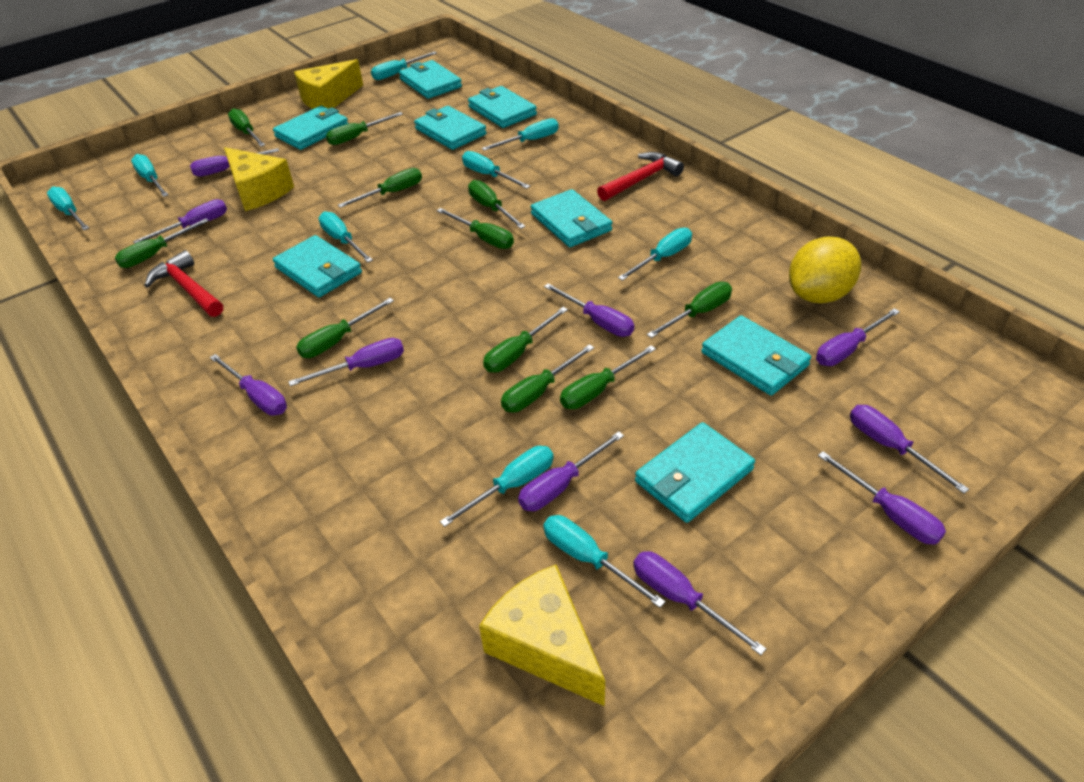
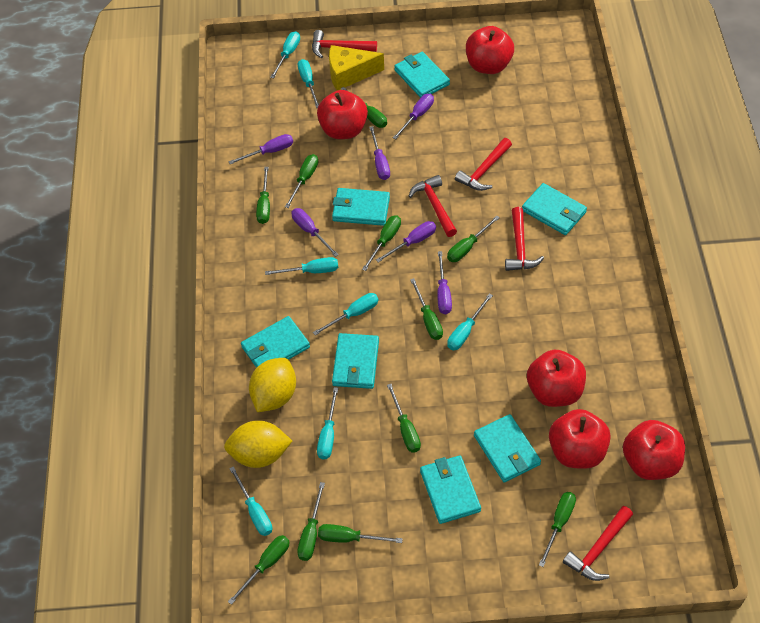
purple screwdriver: 10 -> 6
red apple: 0 -> 5
red hammer: 2 -> 5
turquoise screwdriver: 9 -> 7
turquoise wallet: 8 -> 7
yellow cheese: 3 -> 1
yellow lemon: 1 -> 2

